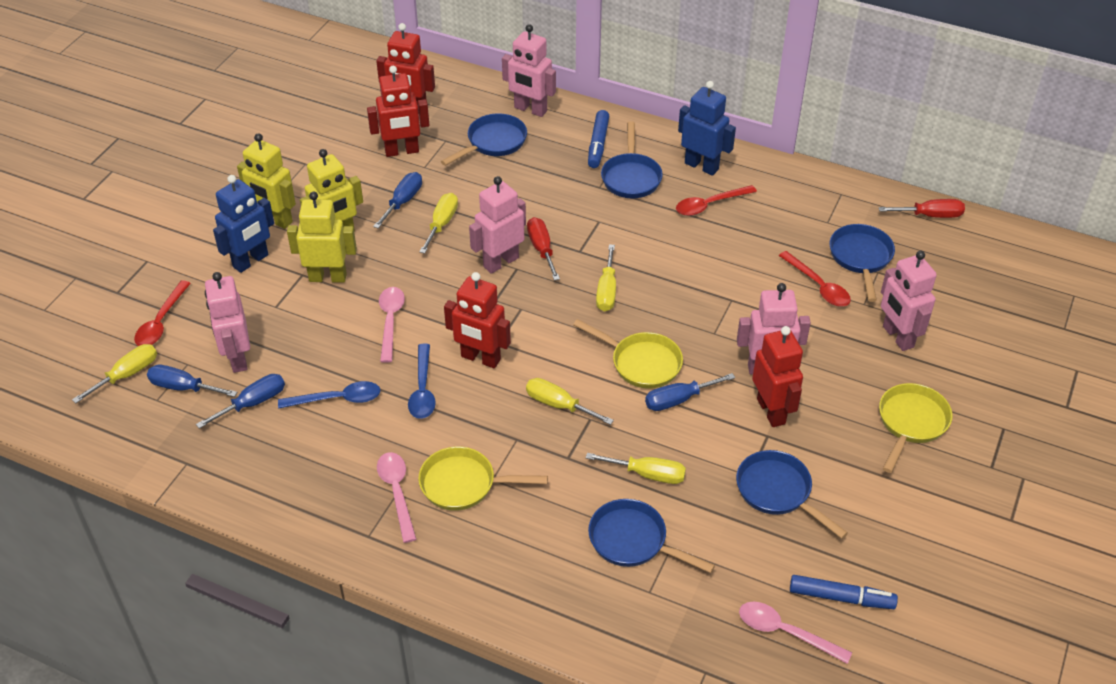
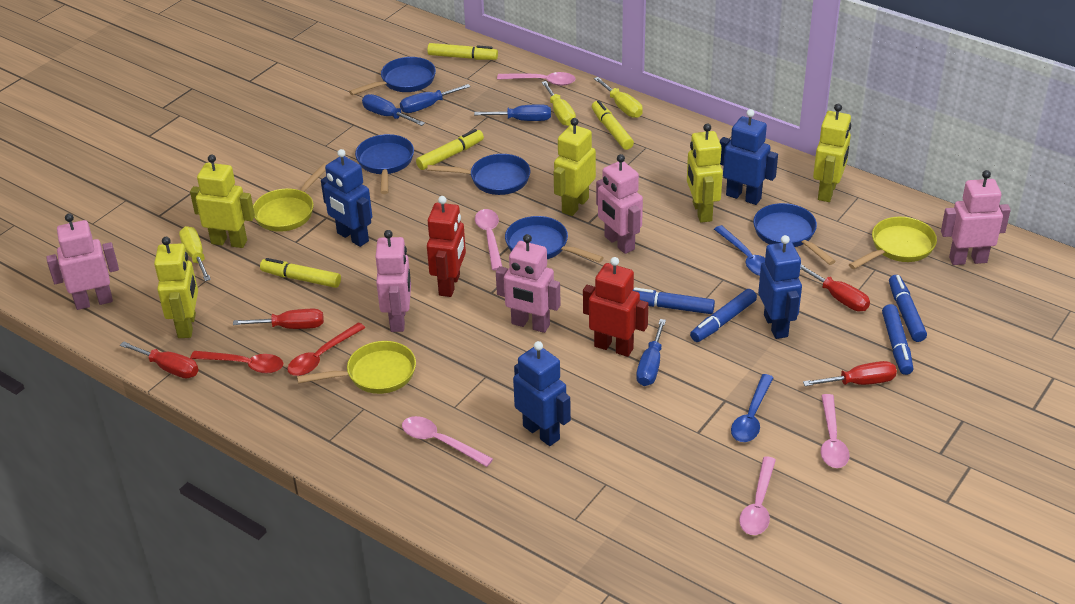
blue marker: 2 -> 4
blue robot: 2 -> 4
pink spoon: 3 -> 5
red robot: 4 -> 2
red screwdriver: 2 -> 4
red spoon: 3 -> 2
yellow marker: 0 -> 4
yellow robot: 3 -> 5
yellow screwdriver: 5 -> 3

